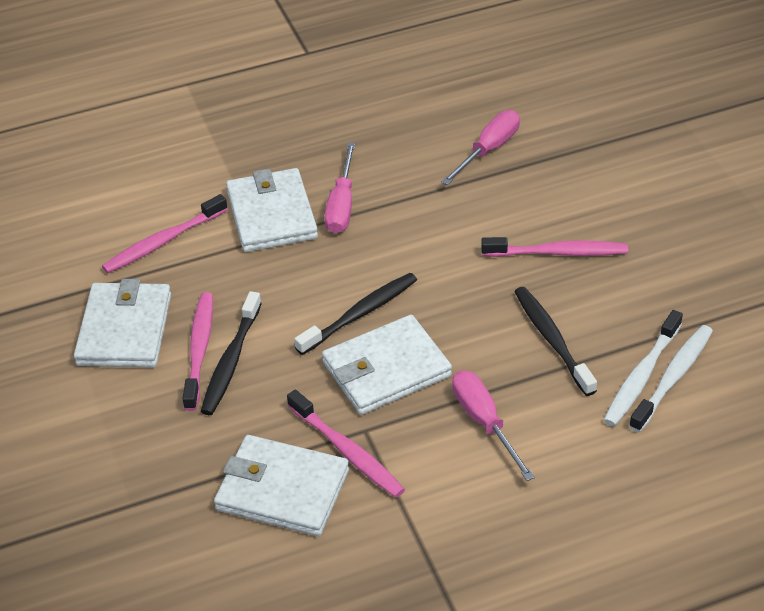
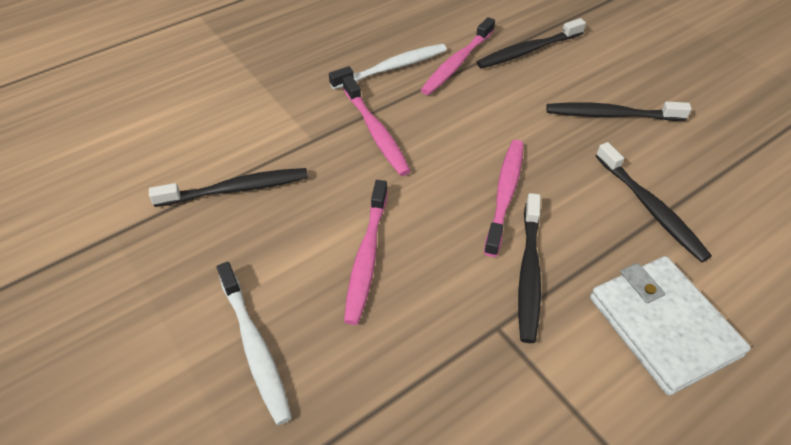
black toothbrush: 3 -> 5
pink screwdriver: 3 -> 0
white wallet: 4 -> 1

